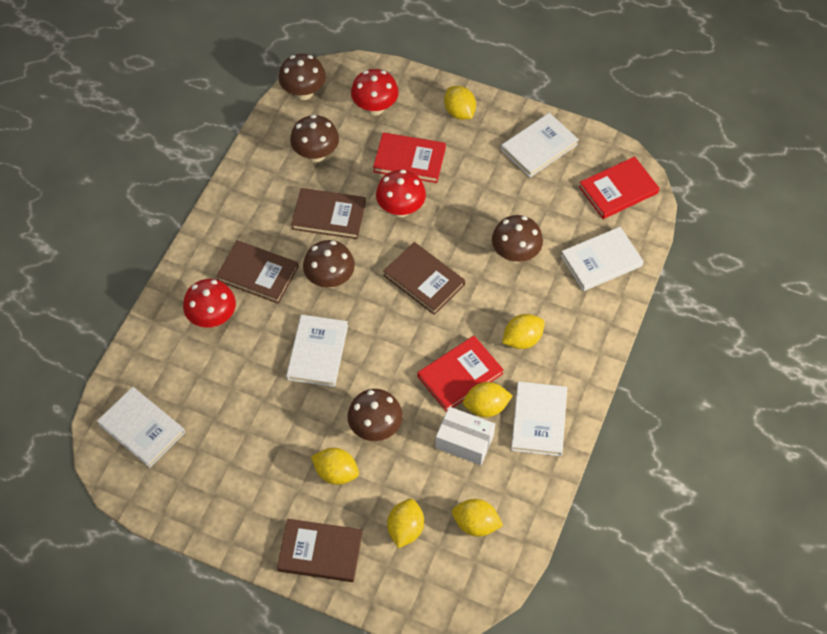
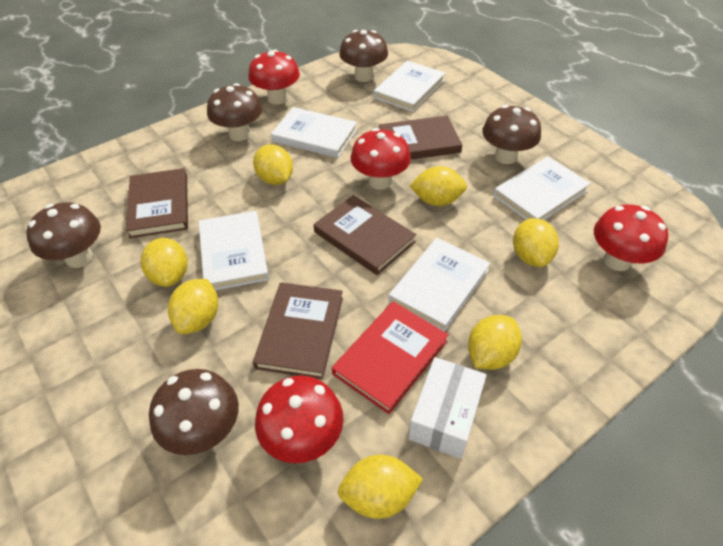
red book: 3 -> 1
red mushroom: 3 -> 4
yellow lemon: 6 -> 7

